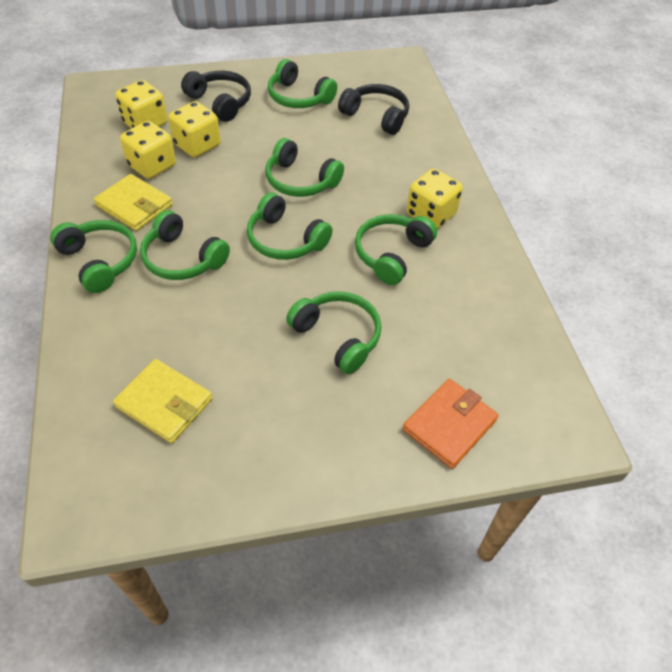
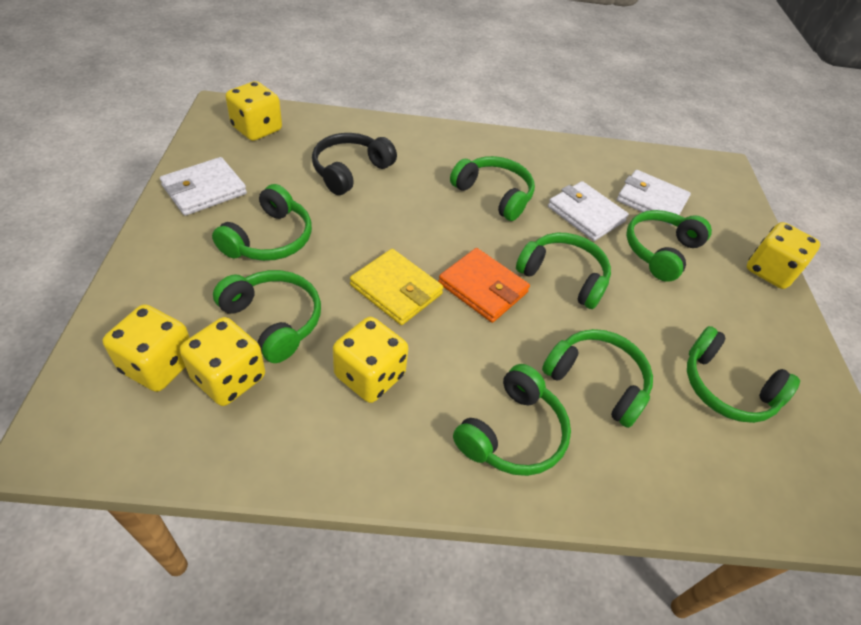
black headphones: 2 -> 1
green headphones: 7 -> 8
white wallet: 0 -> 3
yellow dice: 4 -> 5
yellow wallet: 2 -> 1

